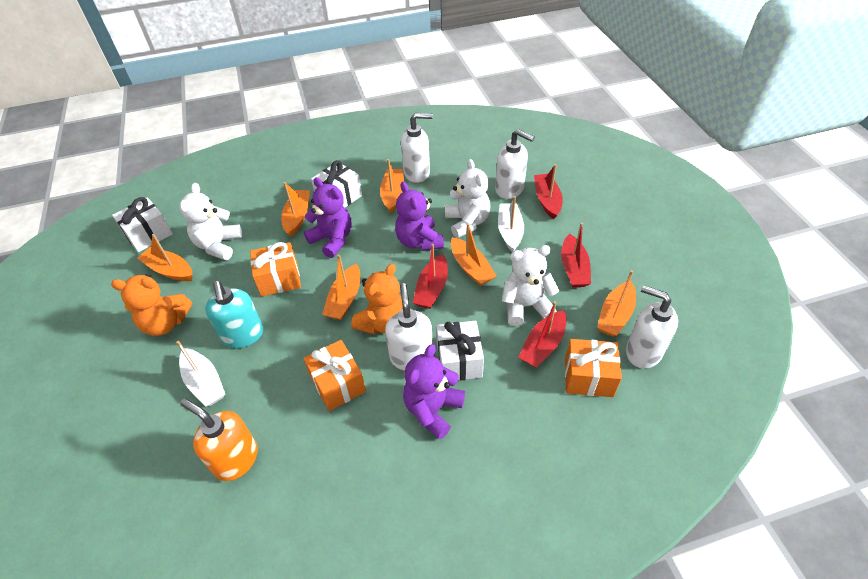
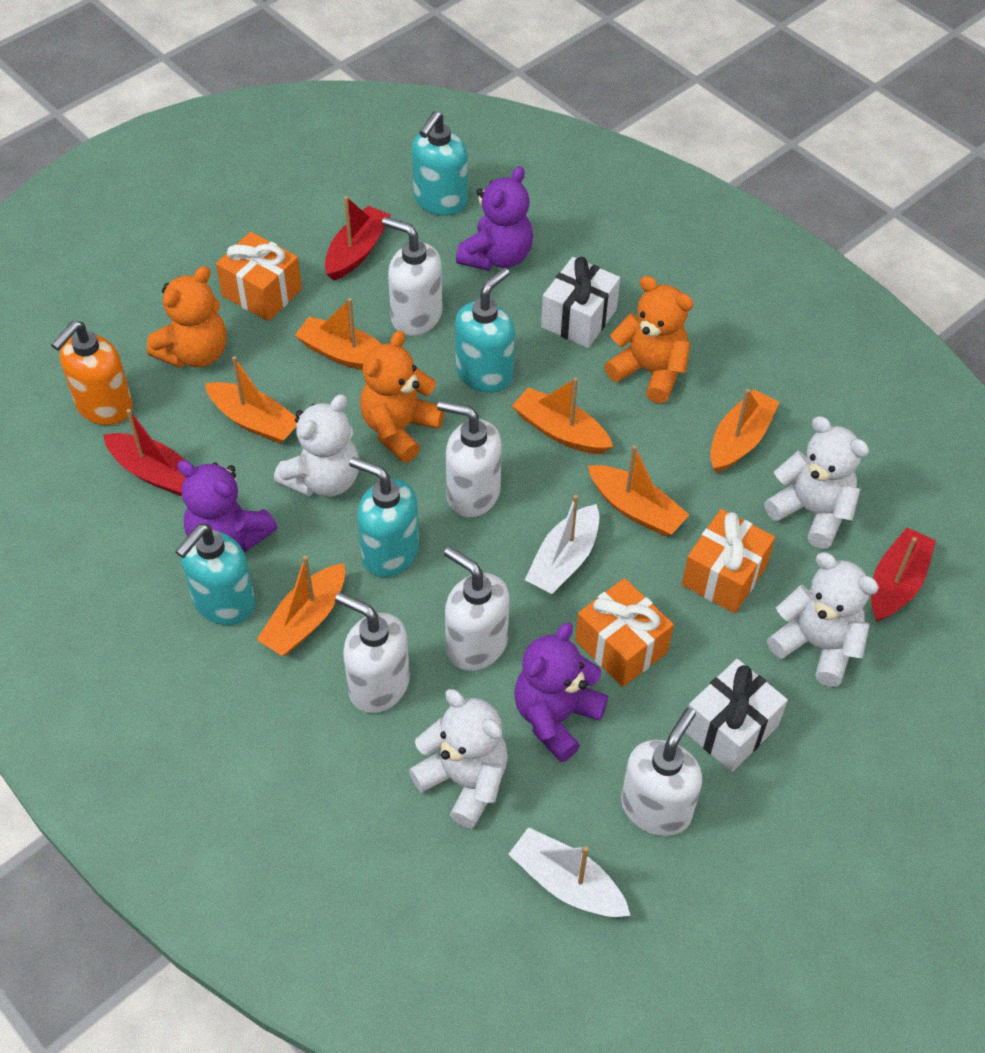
orange teddy bear: 2 -> 3
red boat: 4 -> 3
turquoise soap dispenser: 1 -> 4
white gift: 3 -> 2
white soap dispenser: 4 -> 5
white teddy bear: 3 -> 4

